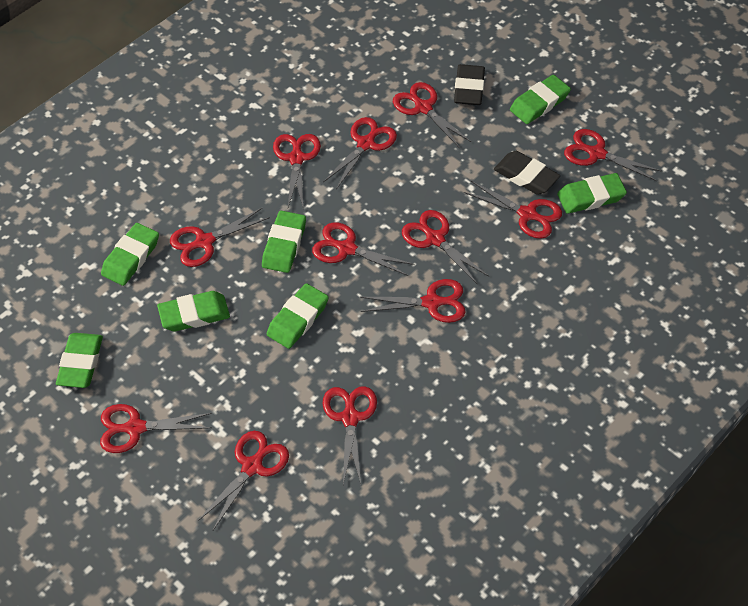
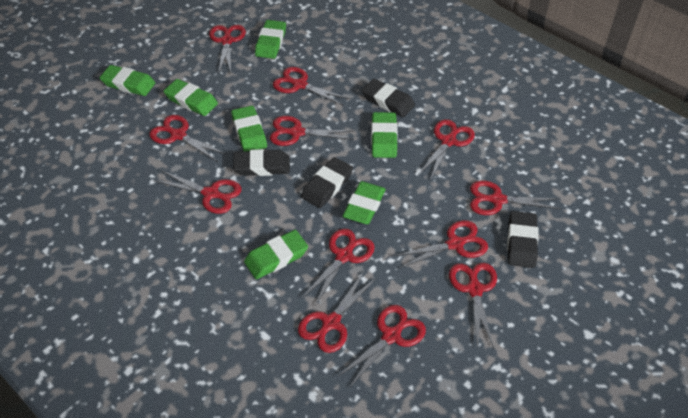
black eraser: 2 -> 4

